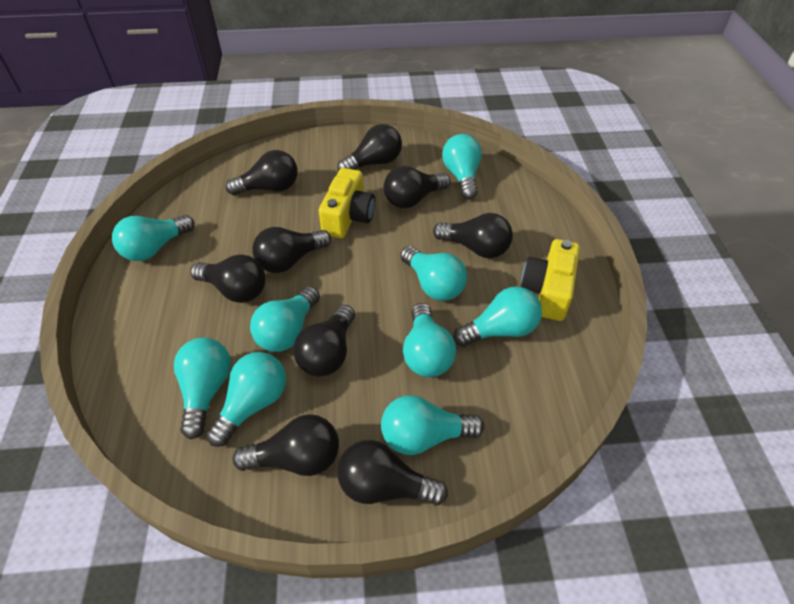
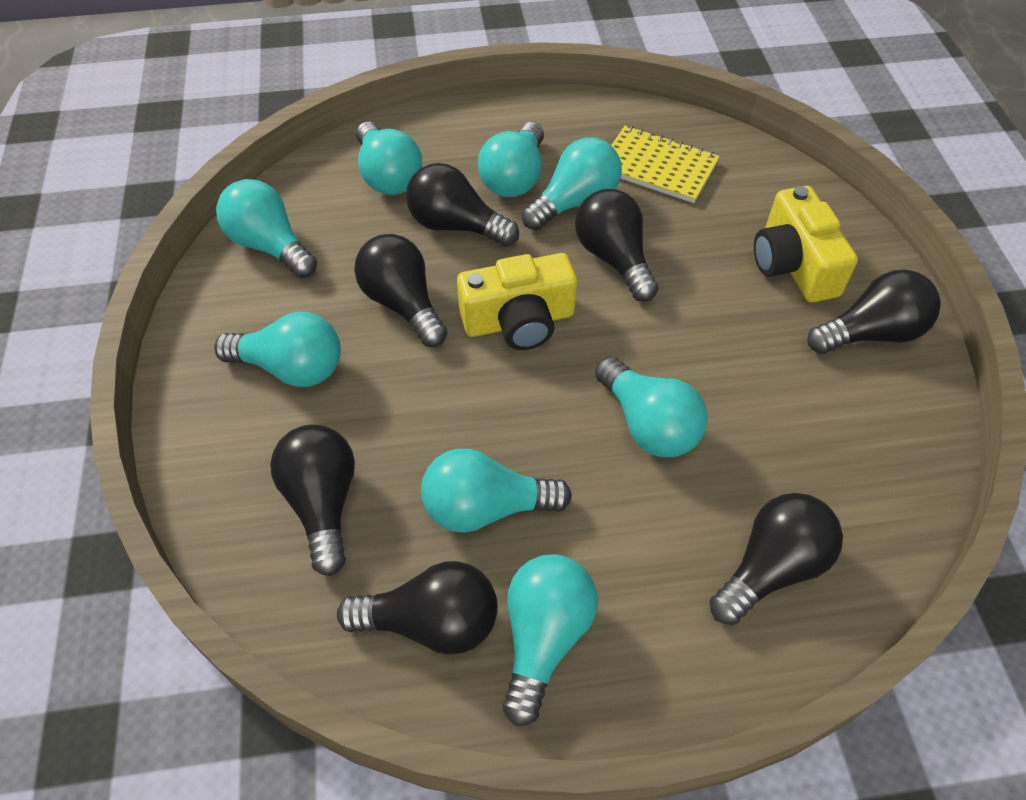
black light bulb: 9 -> 7
turquoise light bulb: 9 -> 8
yellow notebook: 0 -> 1

